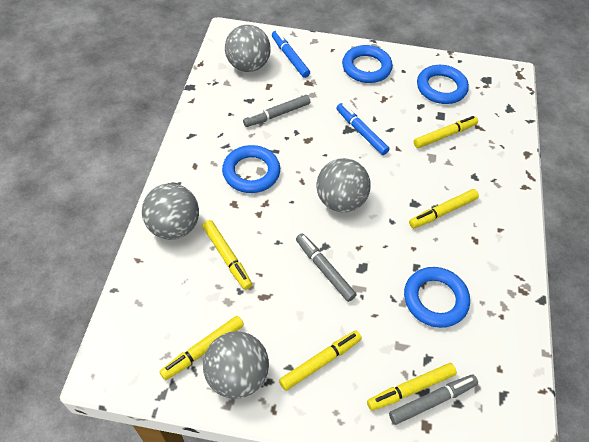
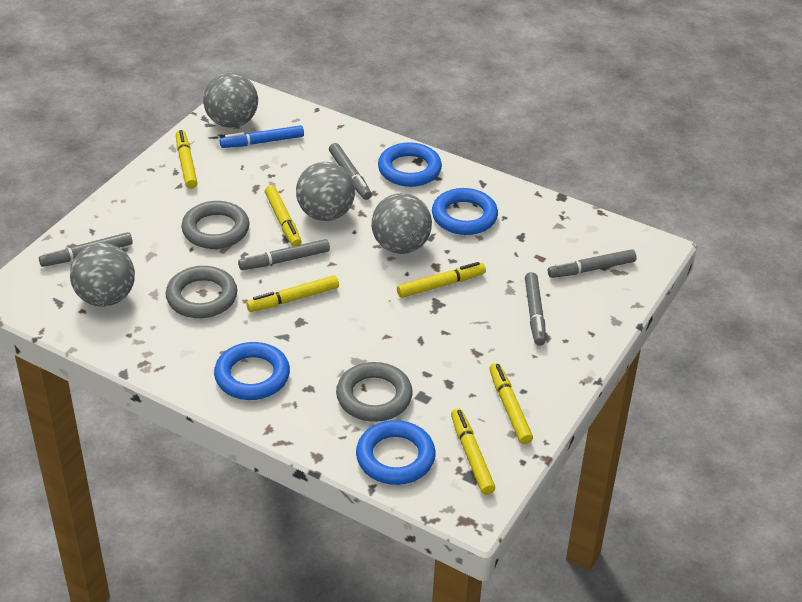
blue marker: 2 -> 1
grey marker: 3 -> 5
grey ring: 0 -> 3

